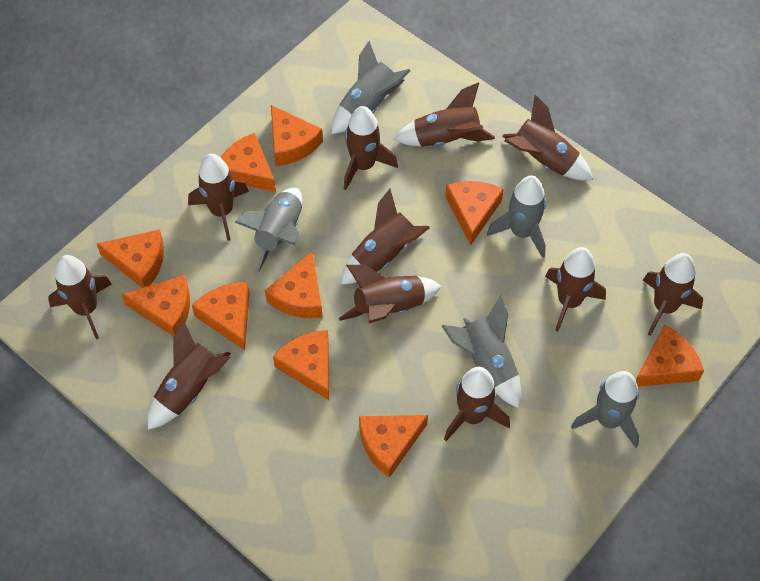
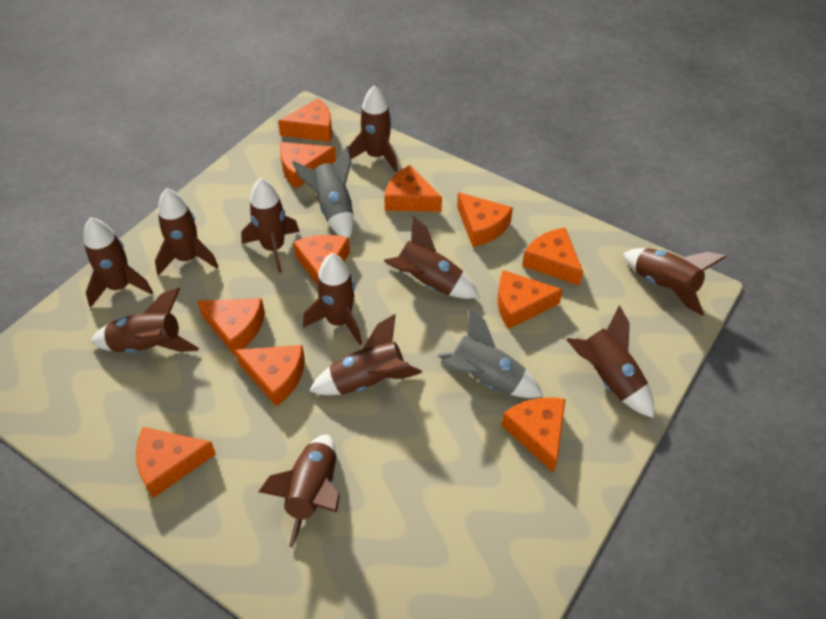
grey rocket: 5 -> 2
orange cheese: 10 -> 11

